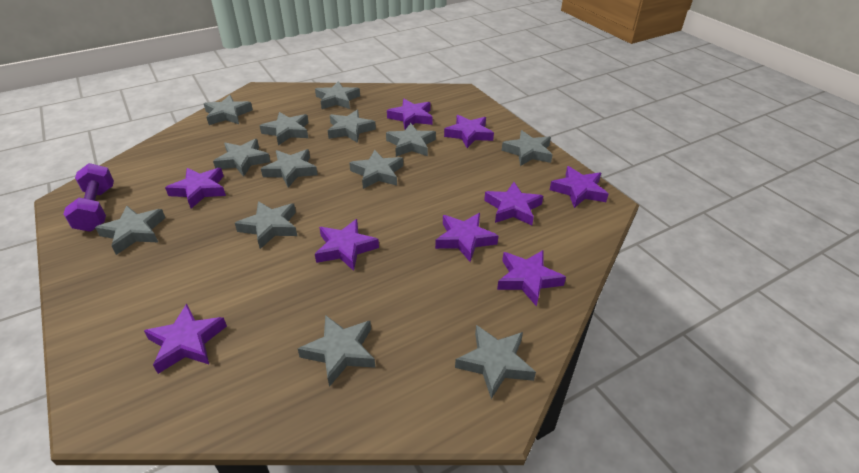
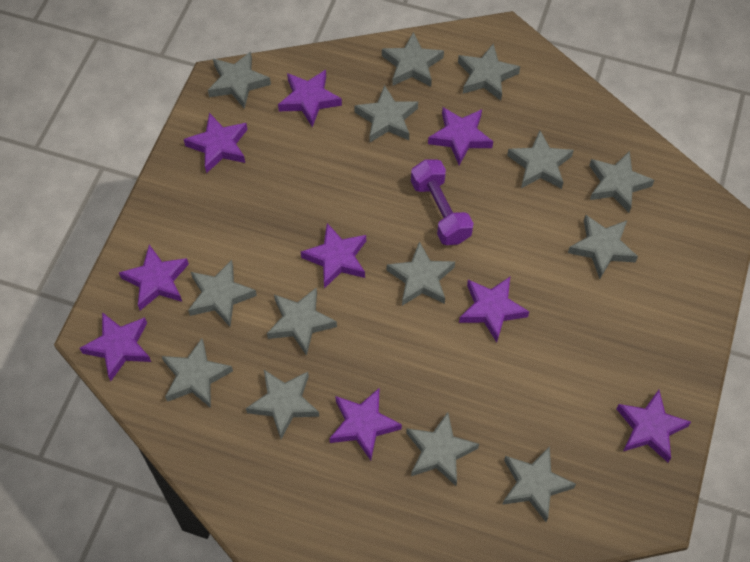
grey star: 13 -> 14

